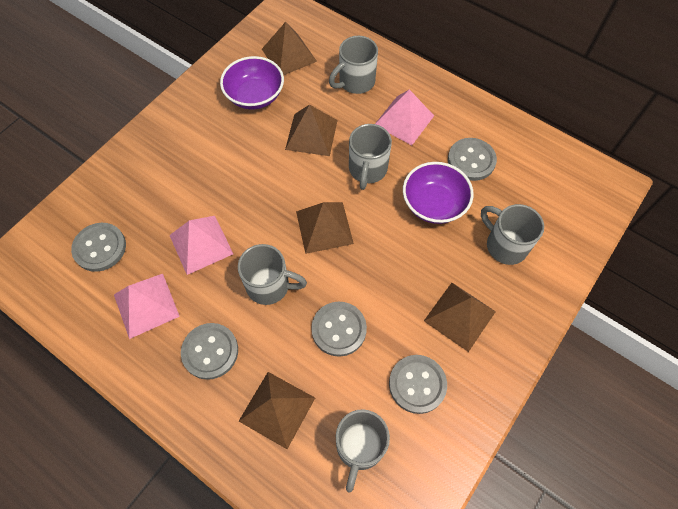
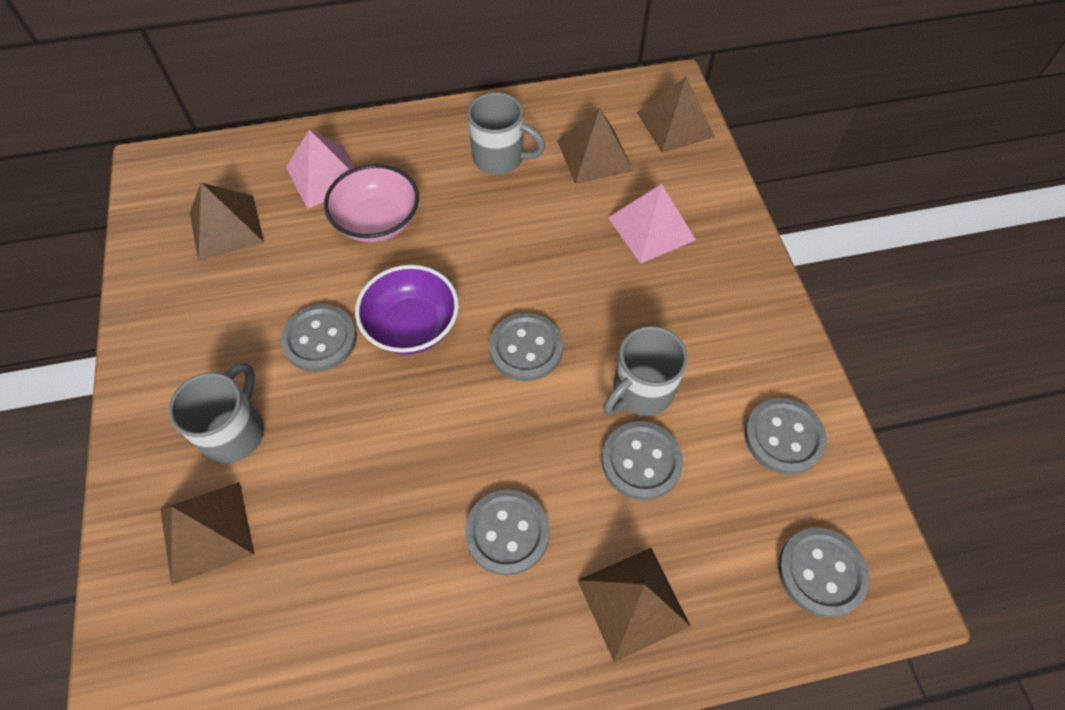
grey button: 5 -> 6
grey mug: 5 -> 3
pink bowl: 0 -> 1
pink pyramid: 3 -> 2
purple bowl: 2 -> 1

